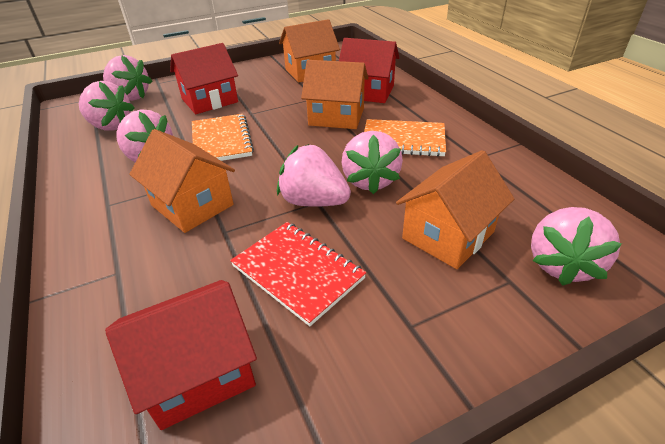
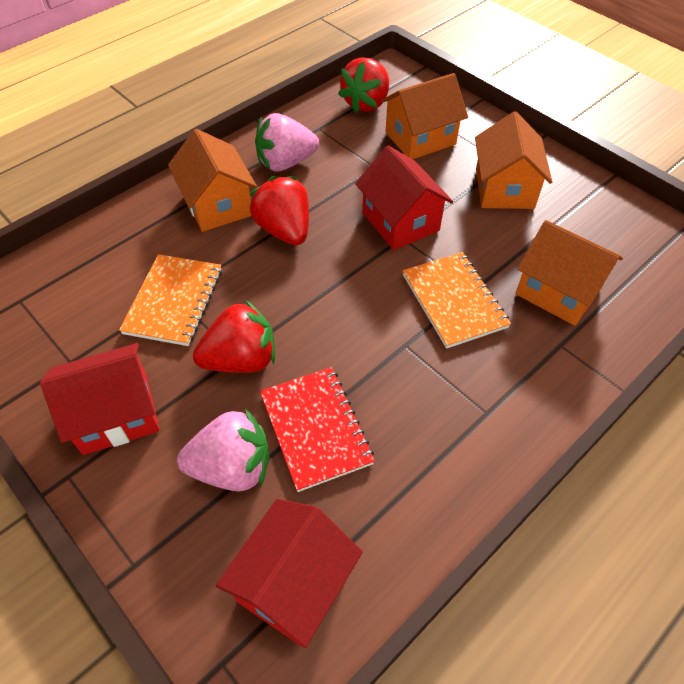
pink strawberry: 6 -> 2
red strawberry: 0 -> 3

